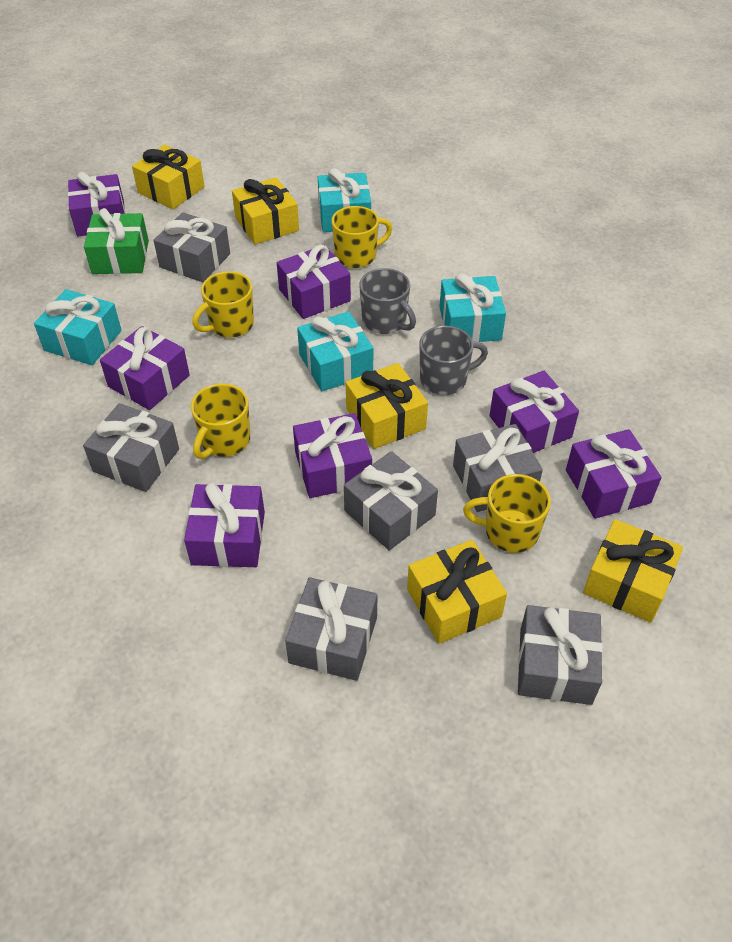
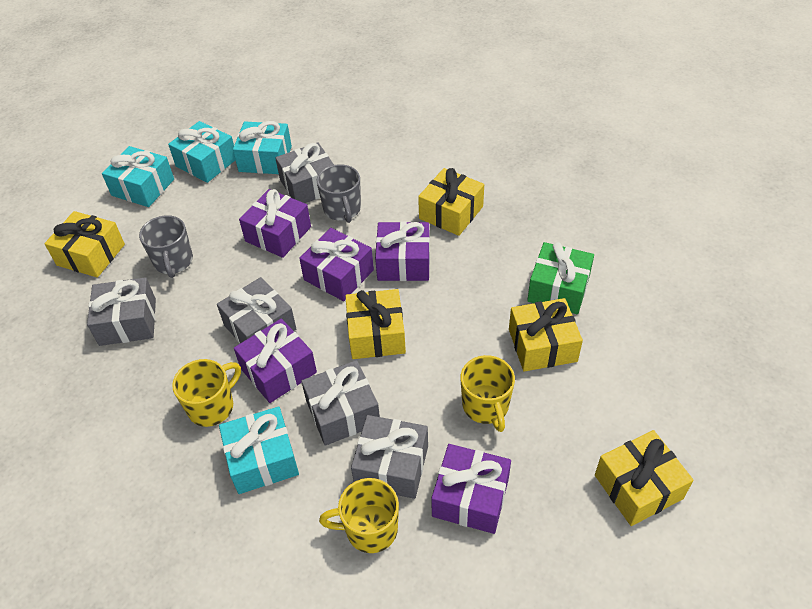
grey gift: 6 -> 5
purple gift: 7 -> 5
yellow mug: 4 -> 3

